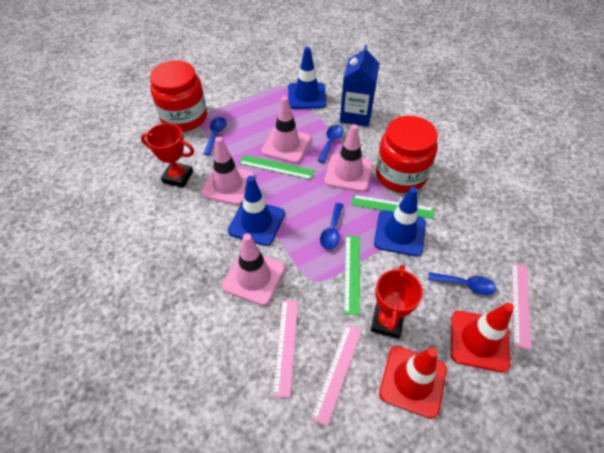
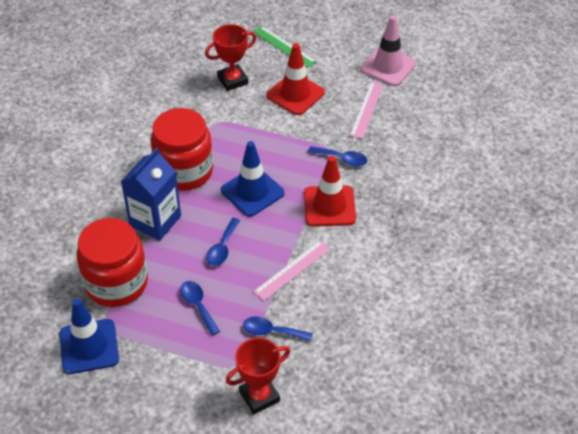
blue traffic cone: 3 -> 2
green ruler: 3 -> 1
pink ruler: 3 -> 2
pink traffic cone: 4 -> 1

